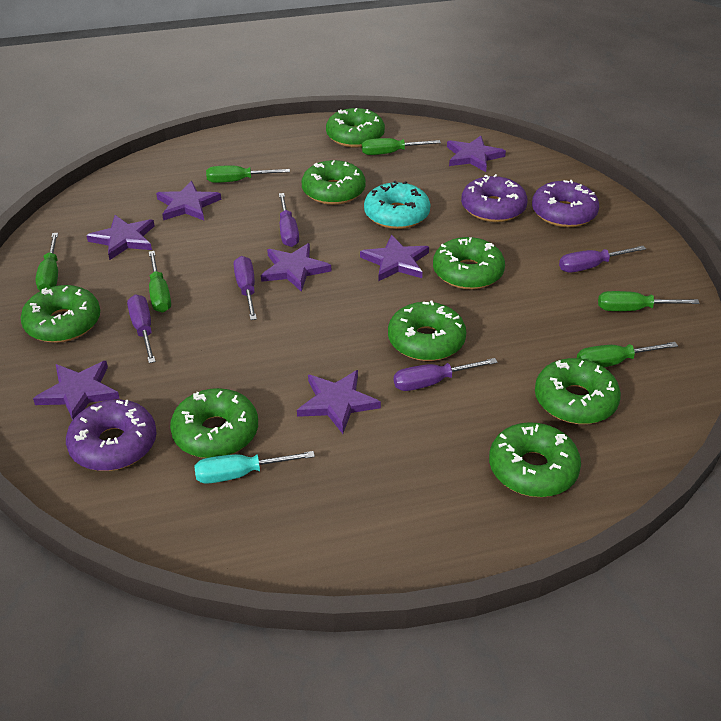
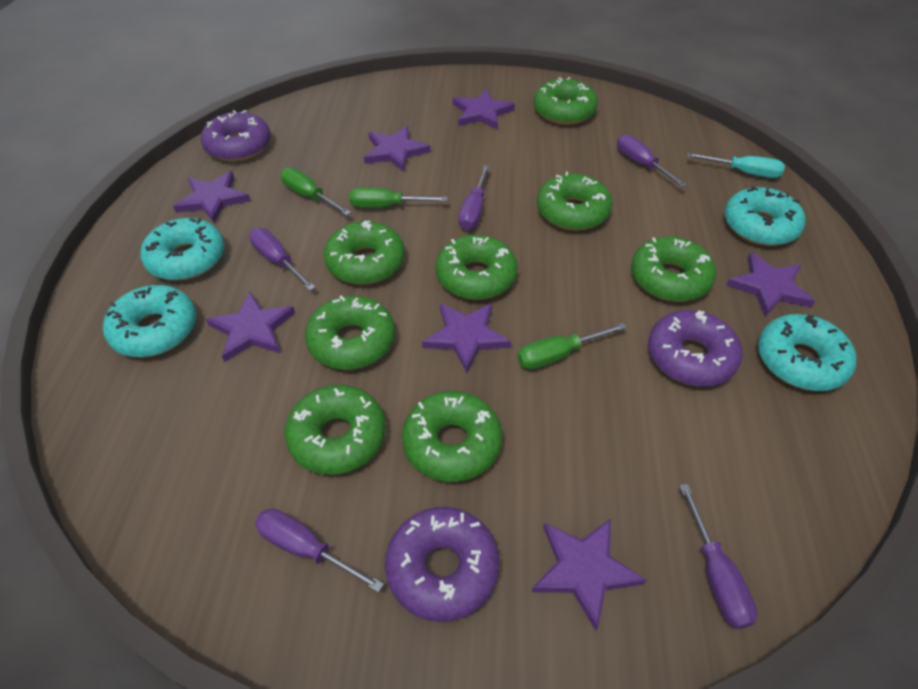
green screwdriver: 6 -> 3
turquoise donut: 1 -> 4

